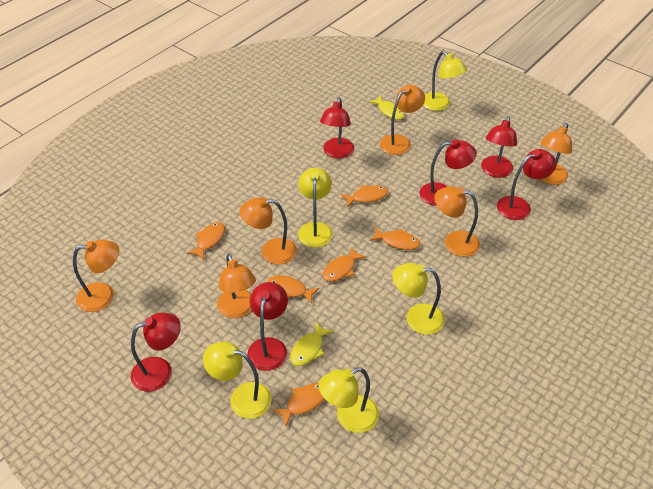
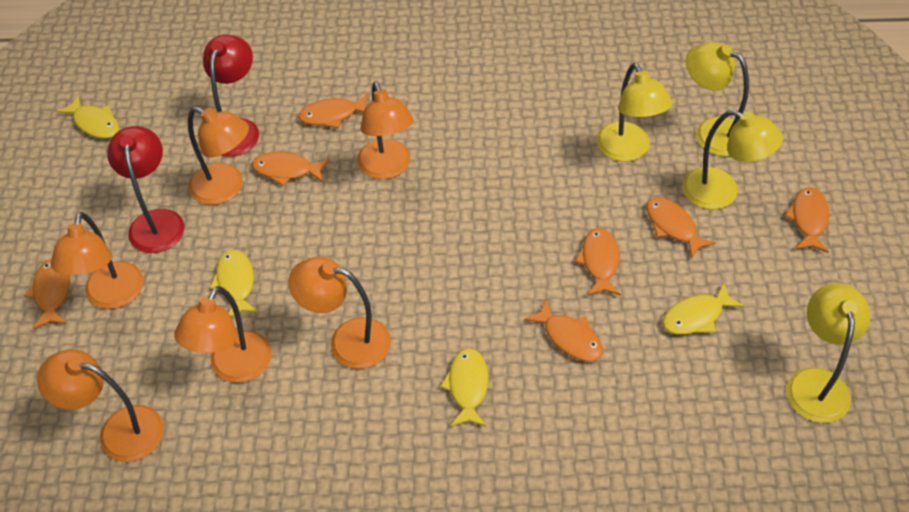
orange fish: 6 -> 7
red lamp: 6 -> 2
yellow fish: 2 -> 4
yellow lamp: 5 -> 4

